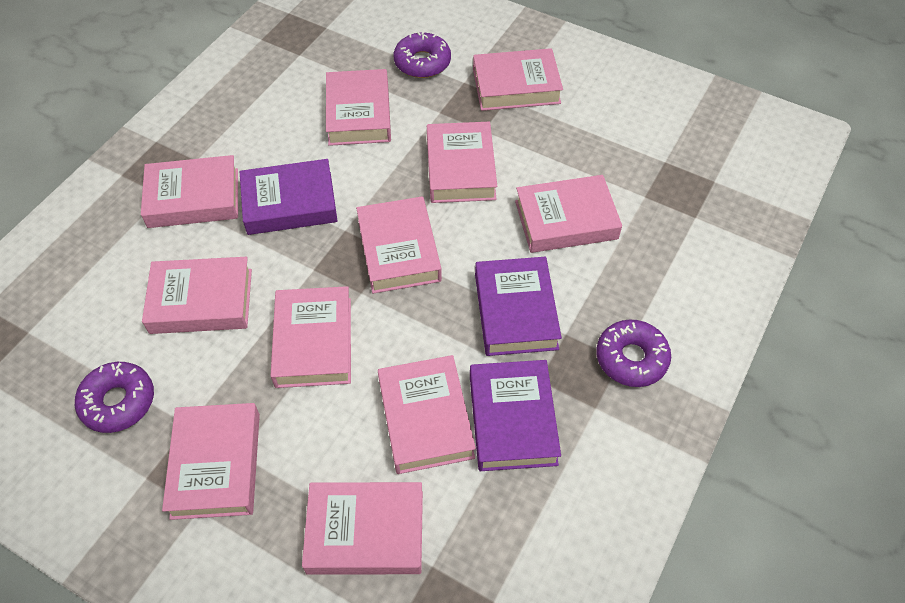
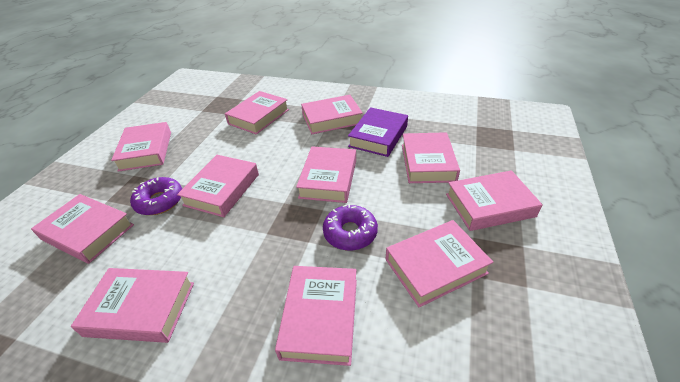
purple book: 3 -> 1
purple donut: 3 -> 2

